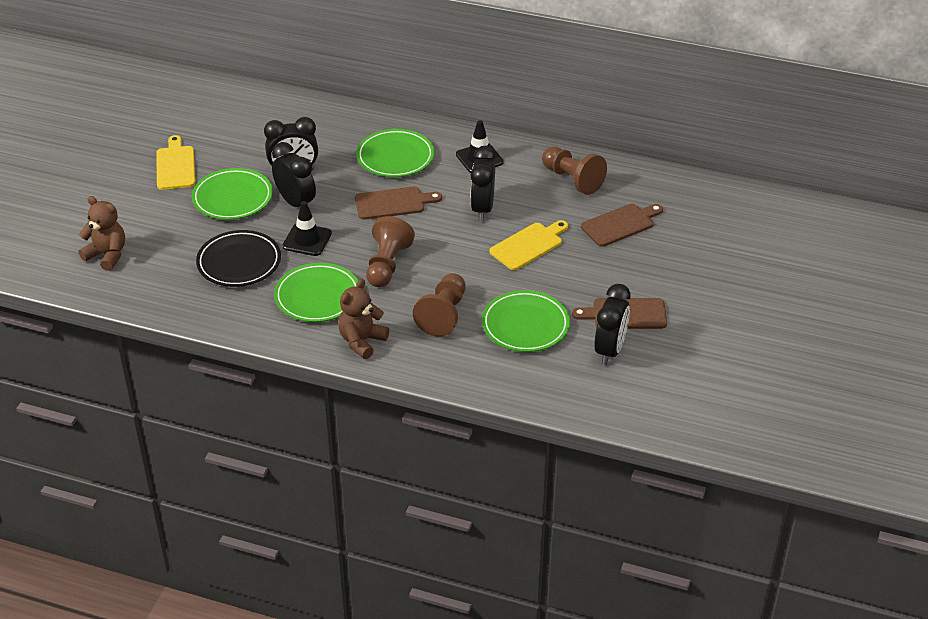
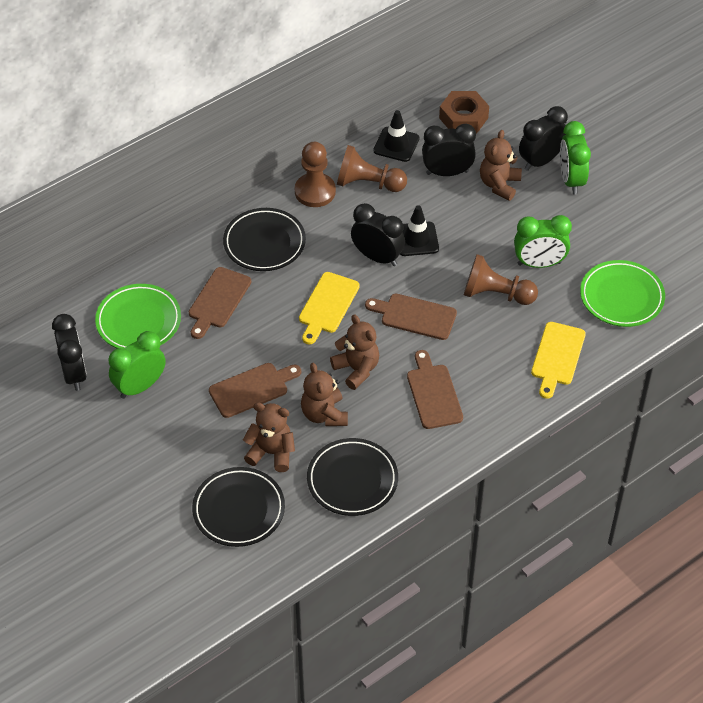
black plate: 1 -> 3
brown cutting board: 3 -> 4
brown nut: 0 -> 1
brown teddy bear: 2 -> 4
green clock: 0 -> 3
green plate: 4 -> 2

